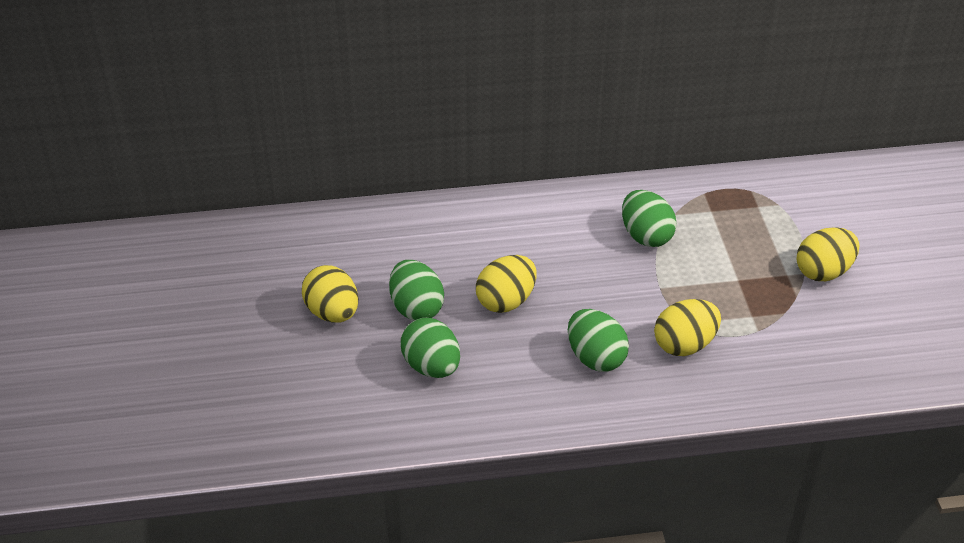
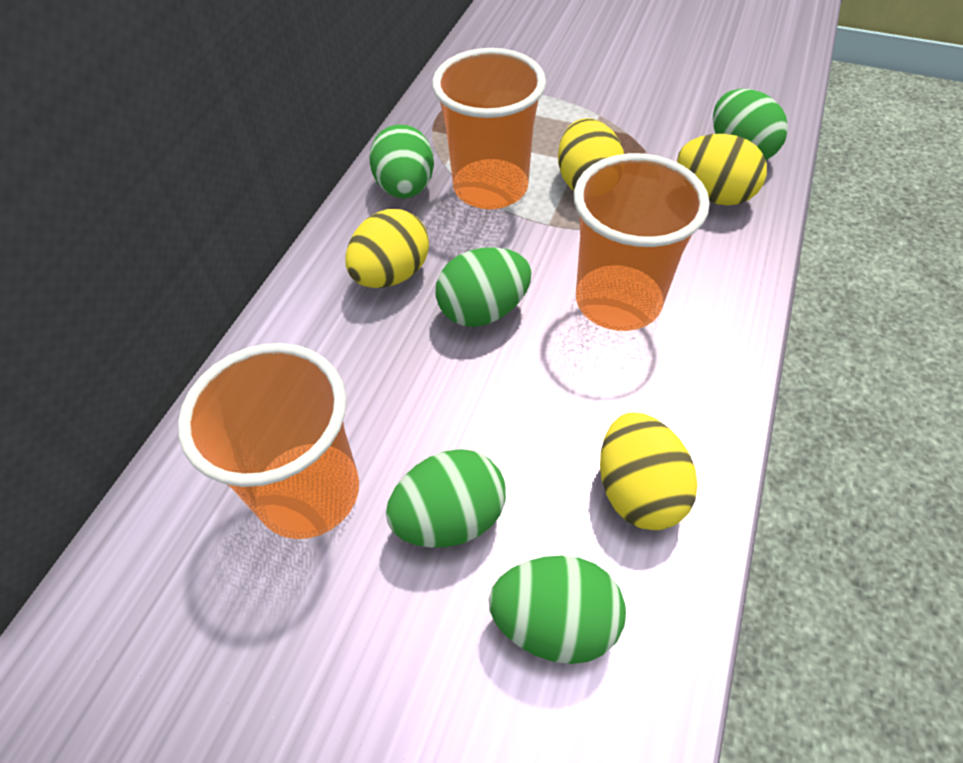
green egg: 4 -> 5
orange cup: 0 -> 3

